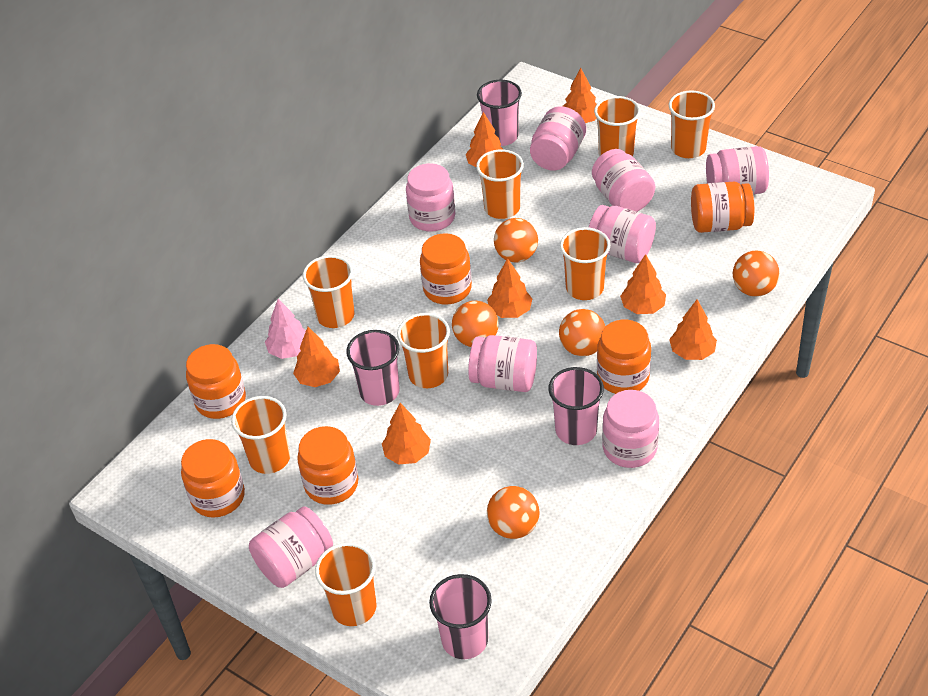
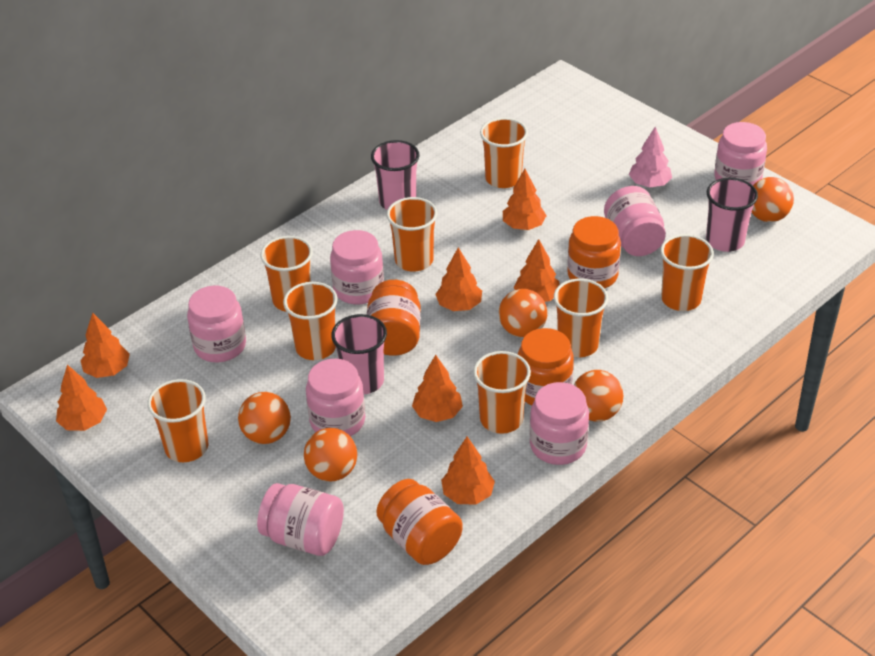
orange jar: 6 -> 4
pink cup: 4 -> 3
pink jar: 8 -> 7

